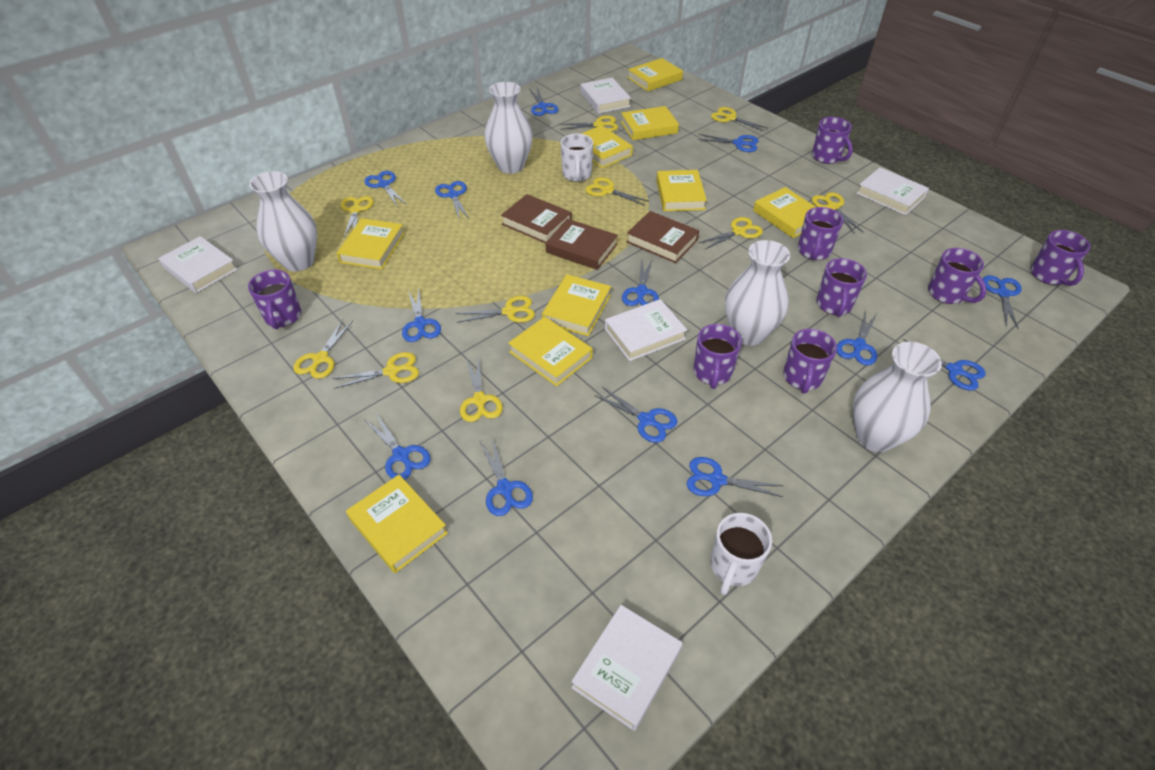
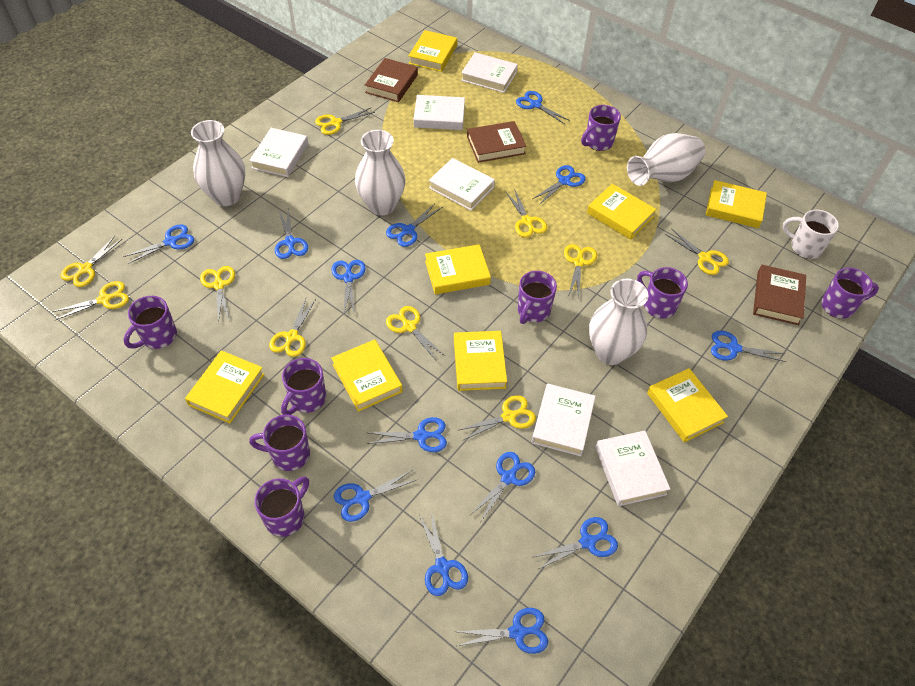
white book: 5 -> 6
white mug: 2 -> 1
yellow book: 9 -> 8

